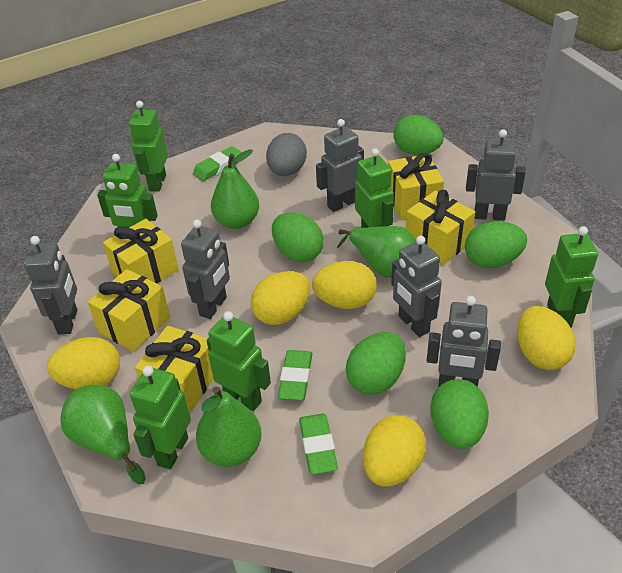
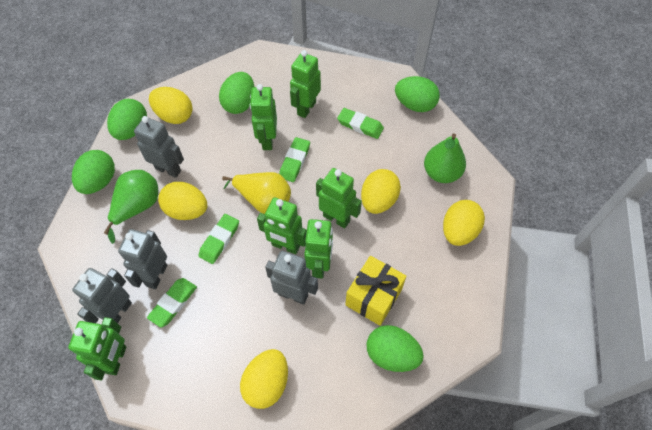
green eraser: 3 -> 4
green pear: 4 -> 2
grey egg: 1 -> 0
grey robot: 6 -> 4
yellow gift: 5 -> 1
yellow pear: 0 -> 1

